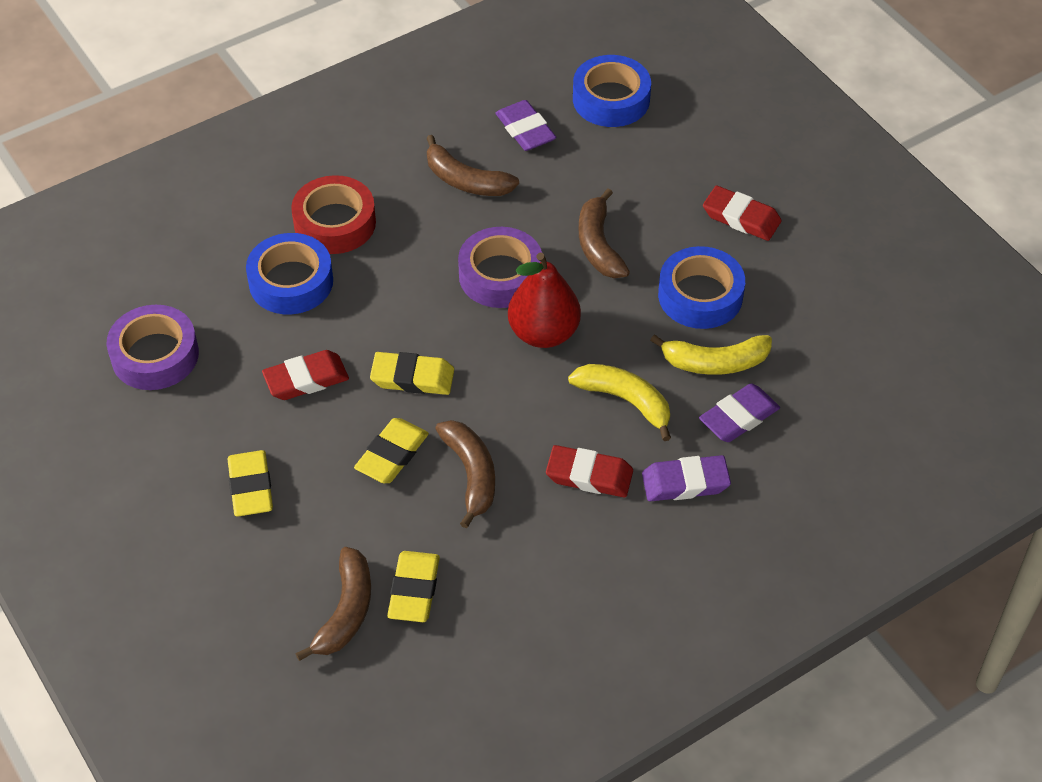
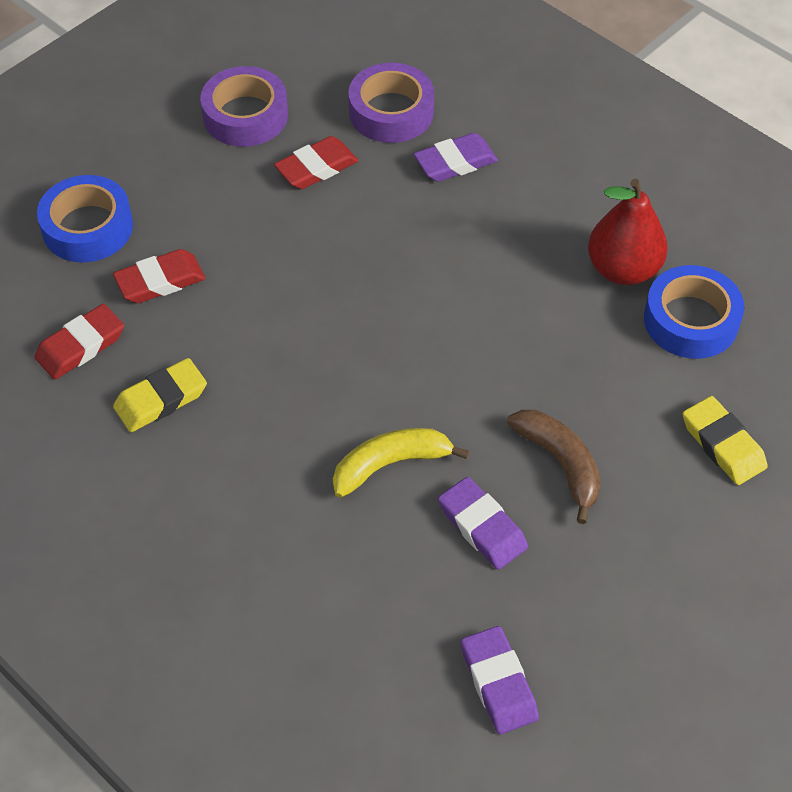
blue tape: 3 -> 2
brown banana: 4 -> 1
red tape: 1 -> 0
yellow banana: 2 -> 1
yellow eraser: 4 -> 2

